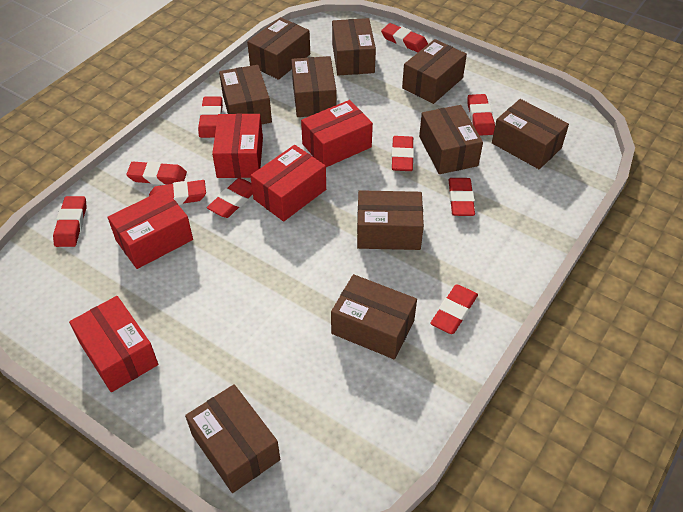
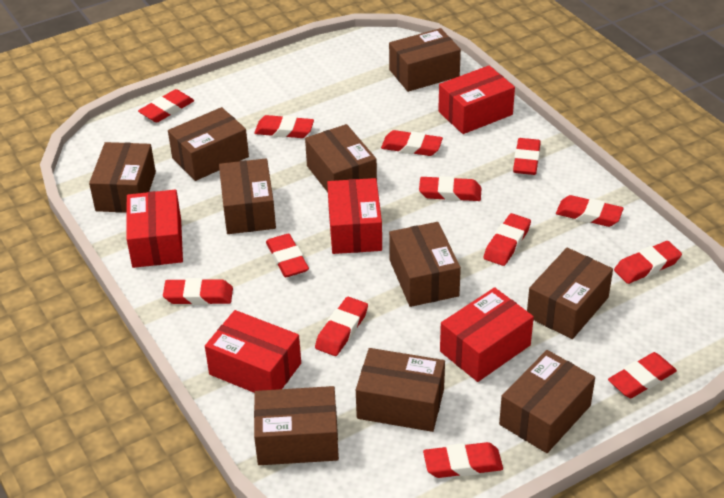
red eraser: 10 -> 13

